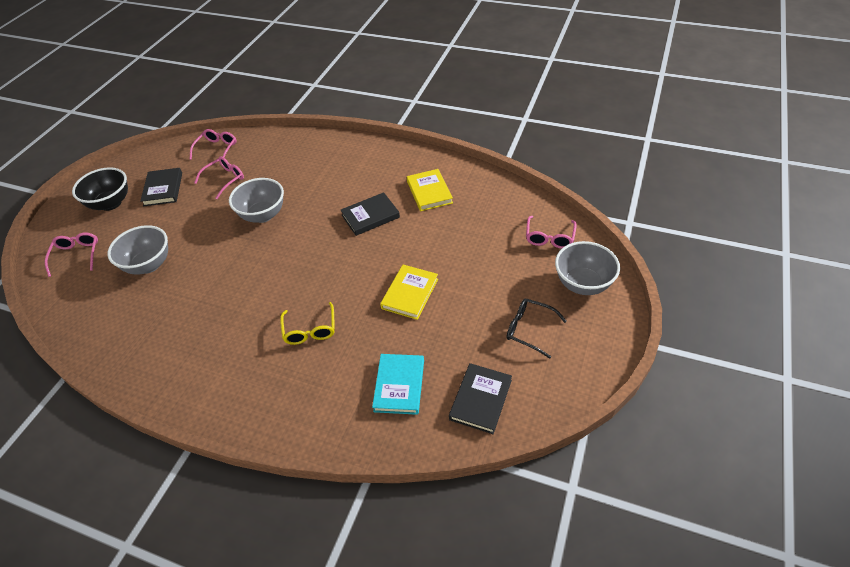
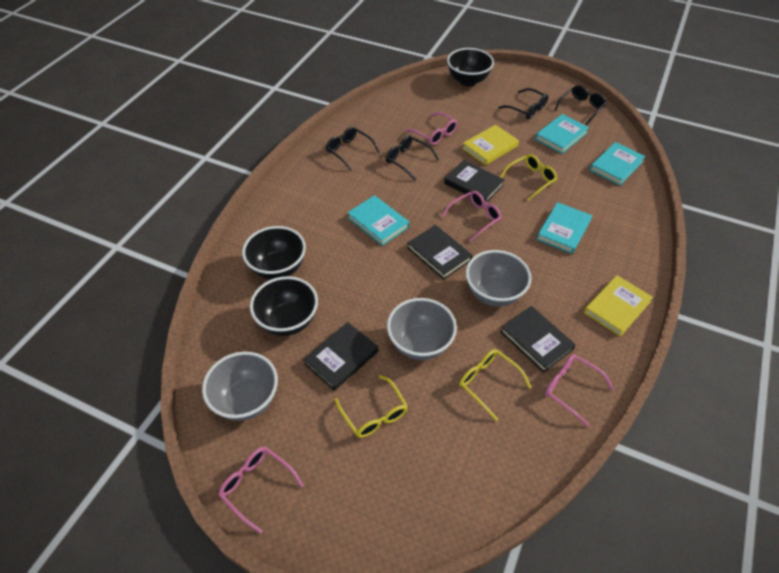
black book: 3 -> 4
black bowl: 1 -> 3
black glasses: 1 -> 4
turquoise book: 1 -> 4
yellow glasses: 1 -> 3

